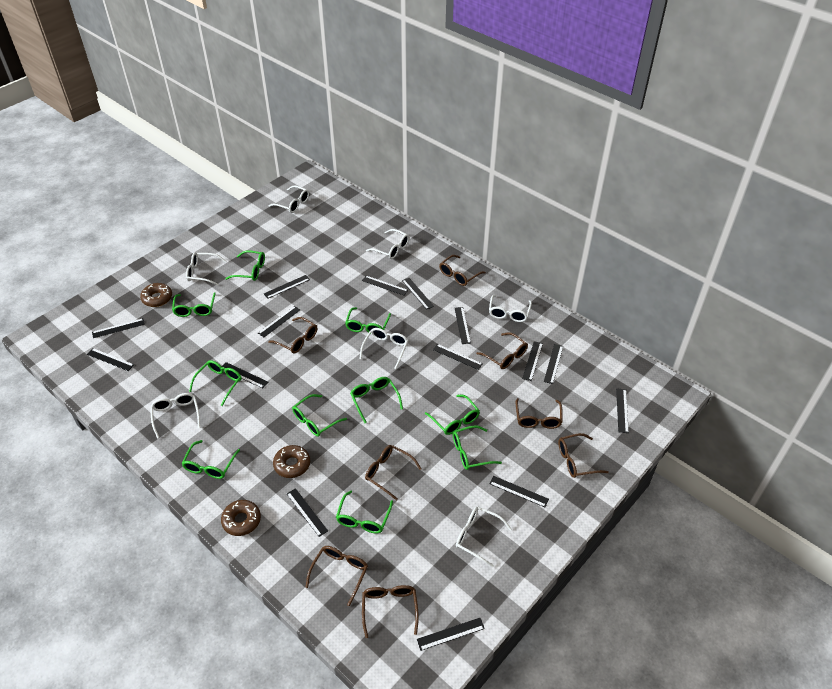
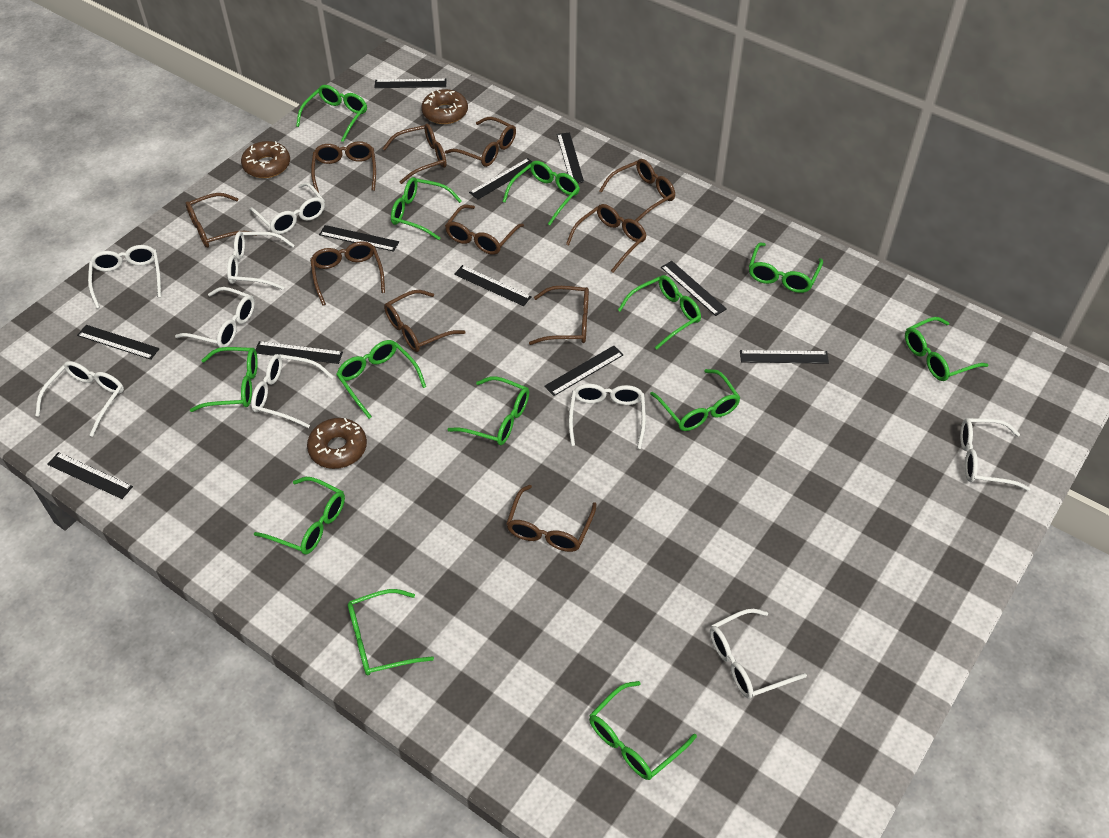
black ruler: 15 -> 11
brown glasses: 8 -> 11
green glasses: 10 -> 13
white glasses: 7 -> 9

